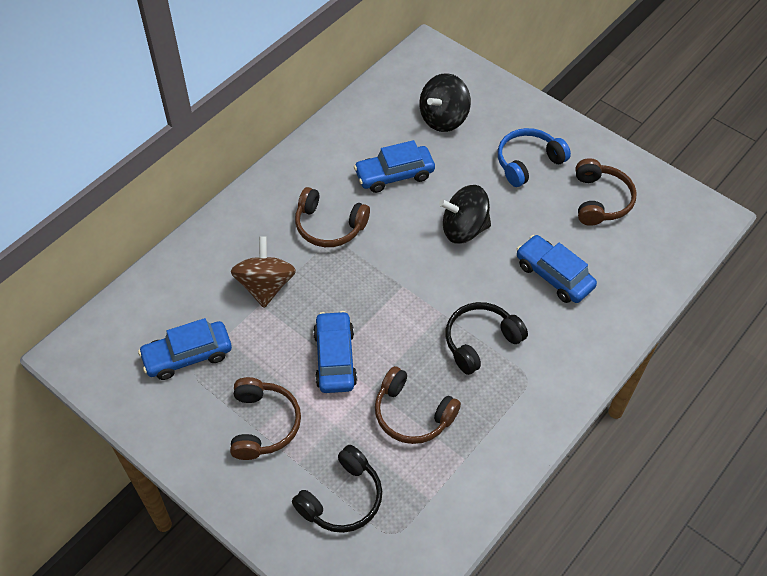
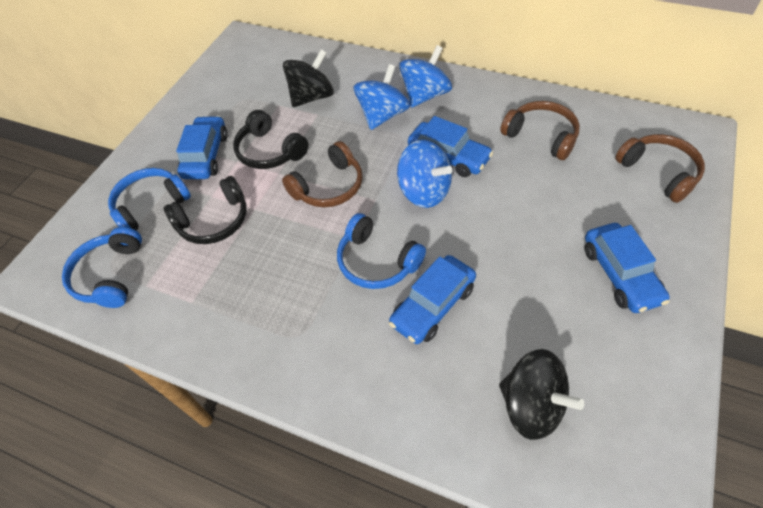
blue headphones: 1 -> 3
blue spinning top: 0 -> 3
brown headphones: 4 -> 3
brown spinning top: 1 -> 0

